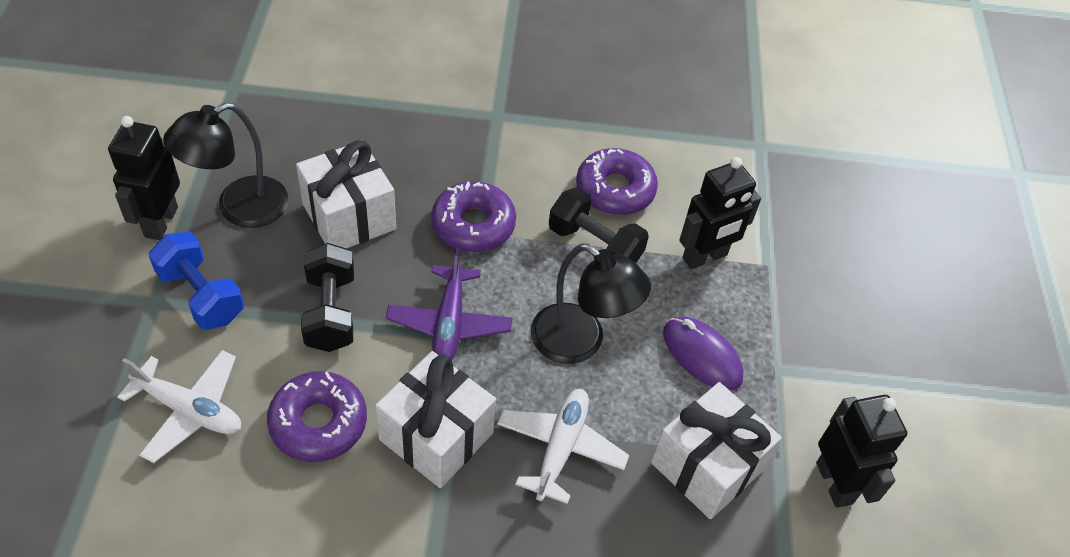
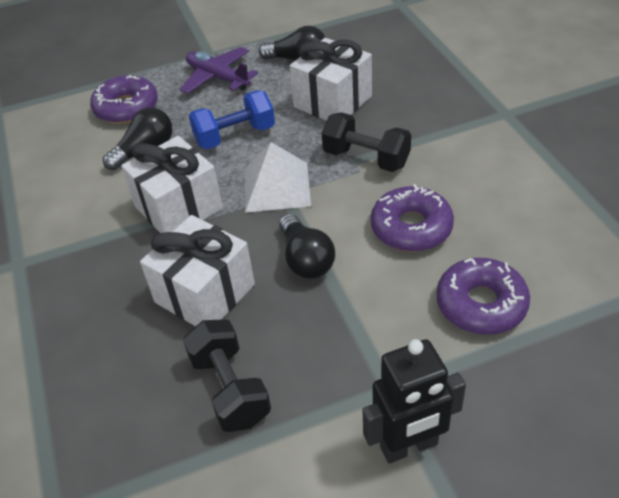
black lamp: 2 -> 0
black light bulb: 0 -> 3
black robot: 3 -> 1
purple mouse: 1 -> 0
white plane: 2 -> 0
white pyramid: 0 -> 1

